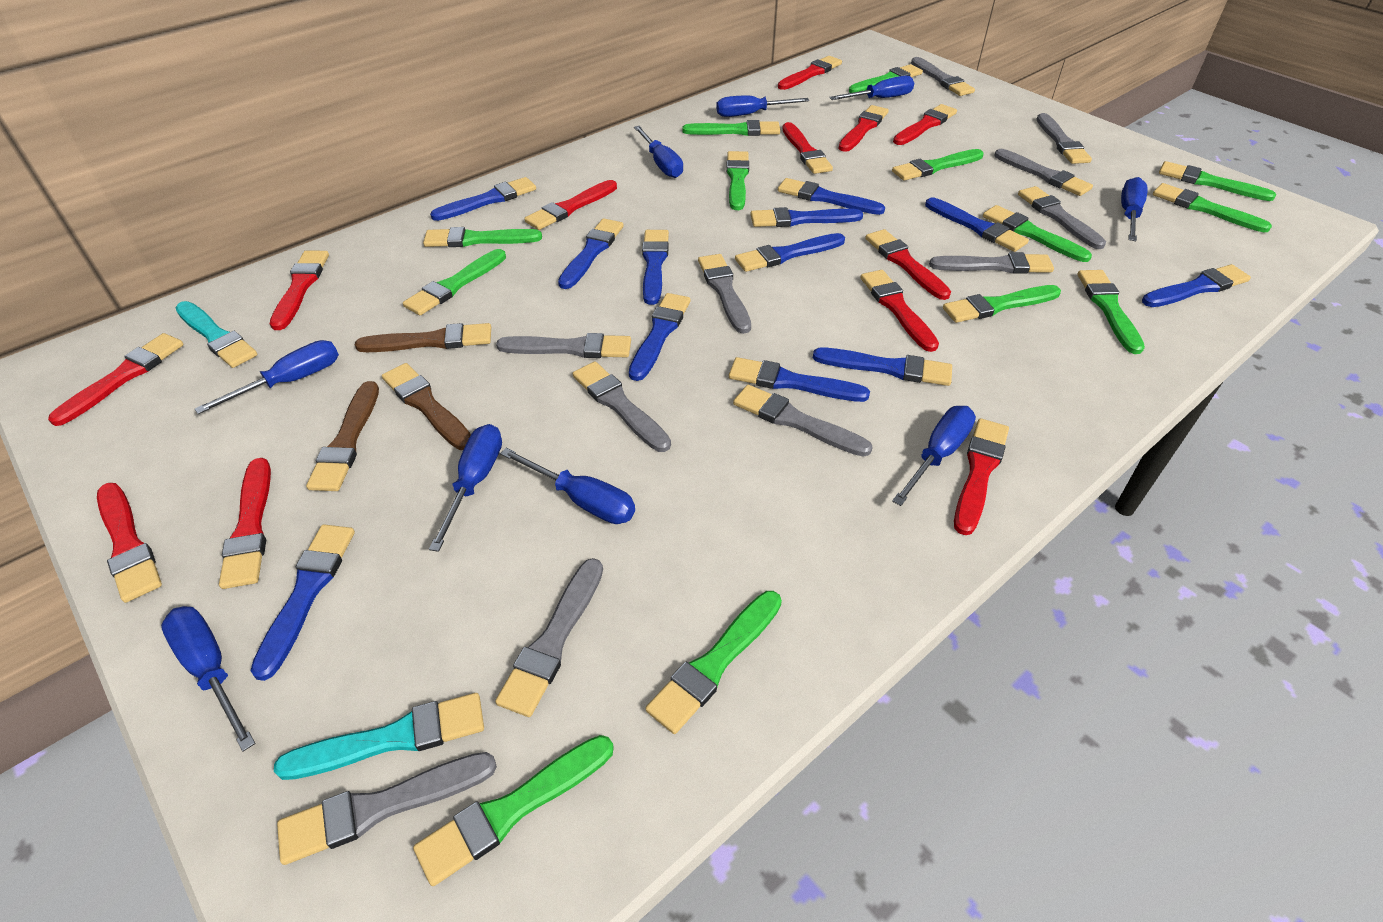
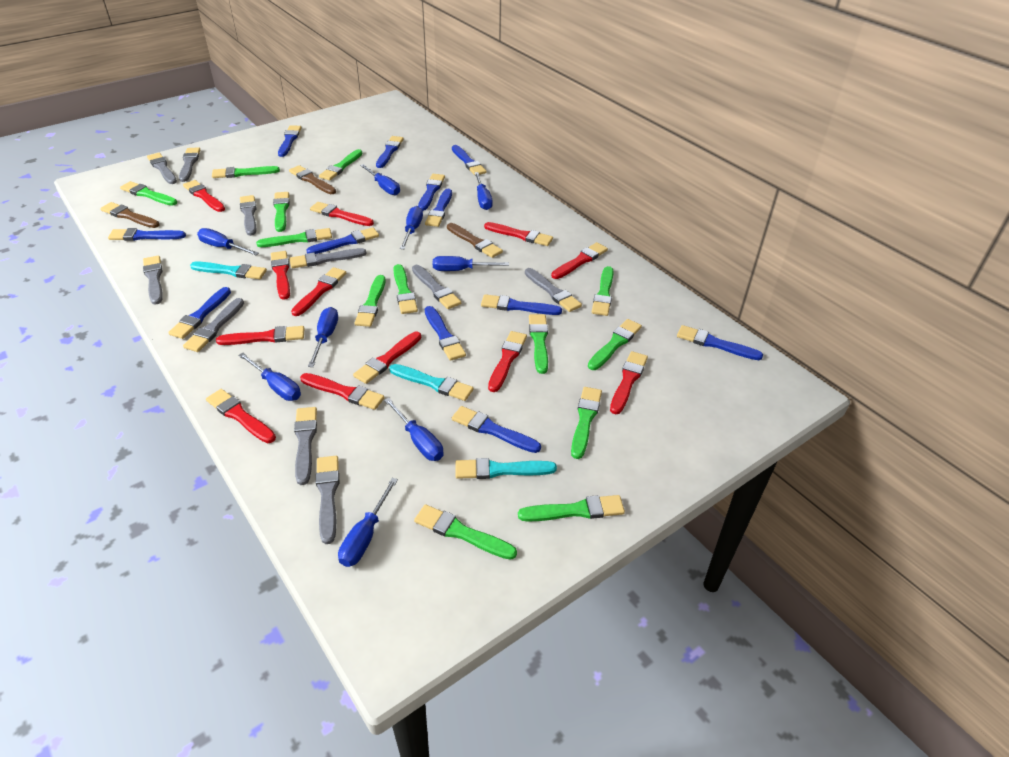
grey brush: 11 -> 10
turquoise brush: 2 -> 3

